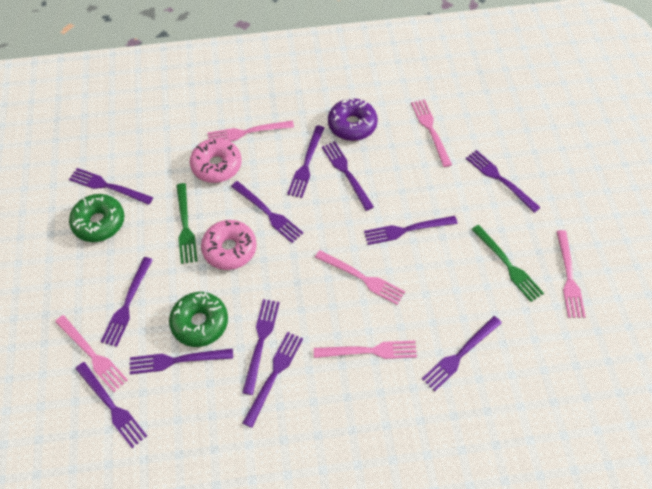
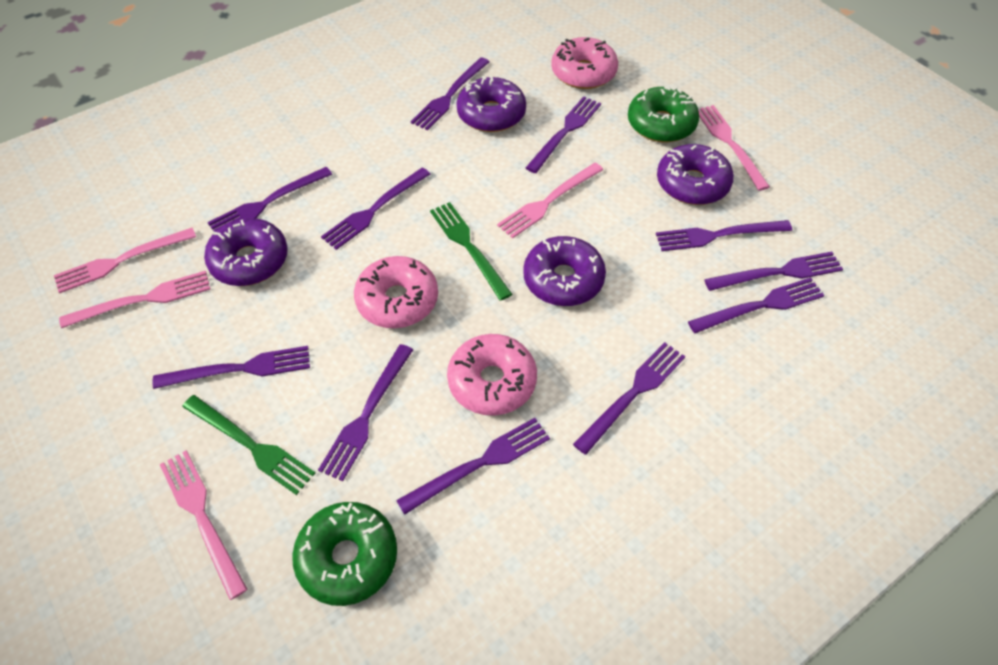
pink donut: 2 -> 3
pink fork: 6 -> 5
purple donut: 1 -> 4
purple fork: 12 -> 11

